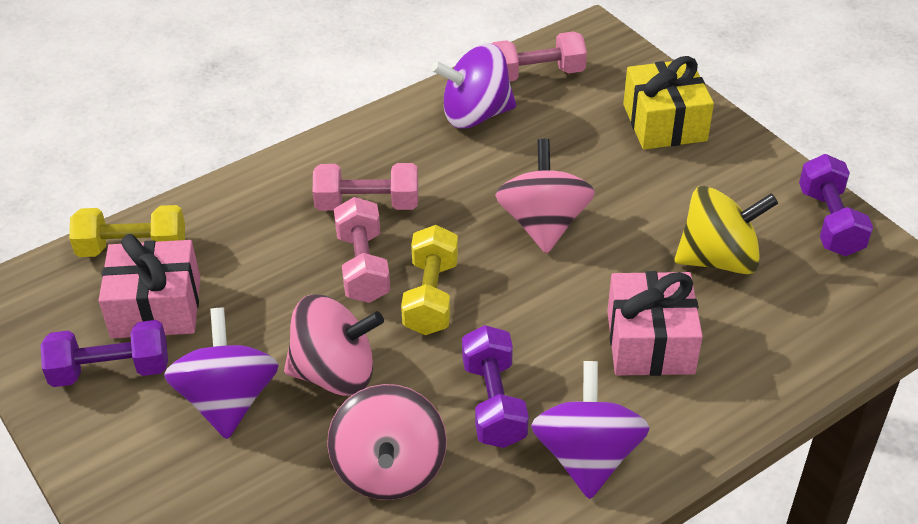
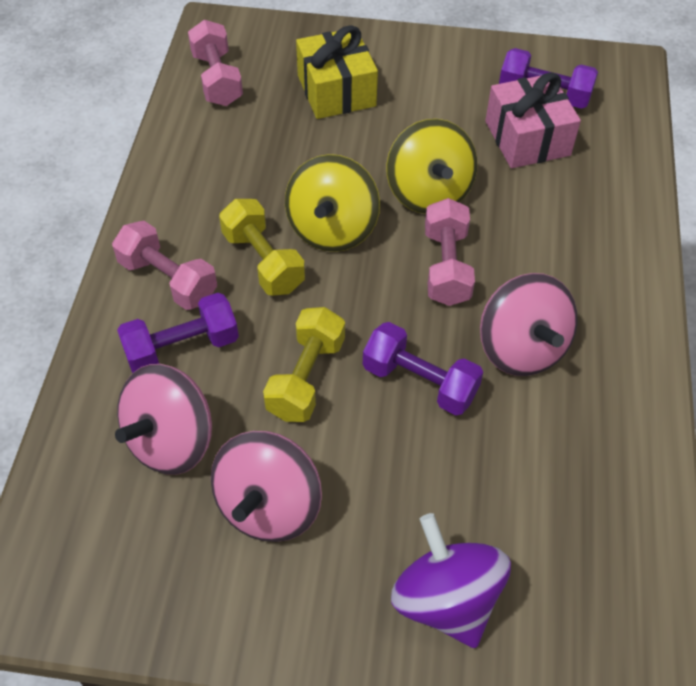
pink gift: 2 -> 1
purple spinning top: 3 -> 1
yellow spinning top: 1 -> 2

